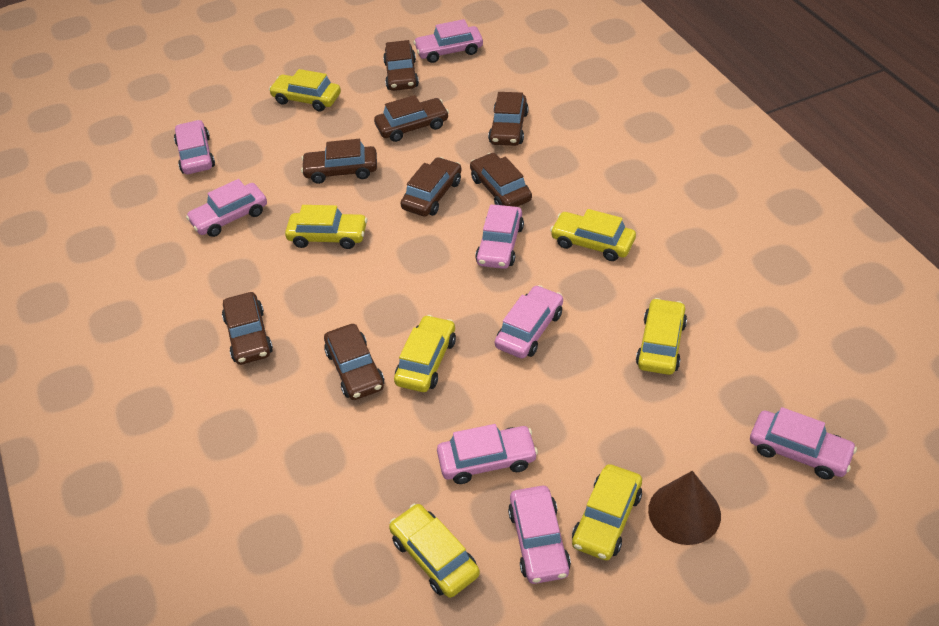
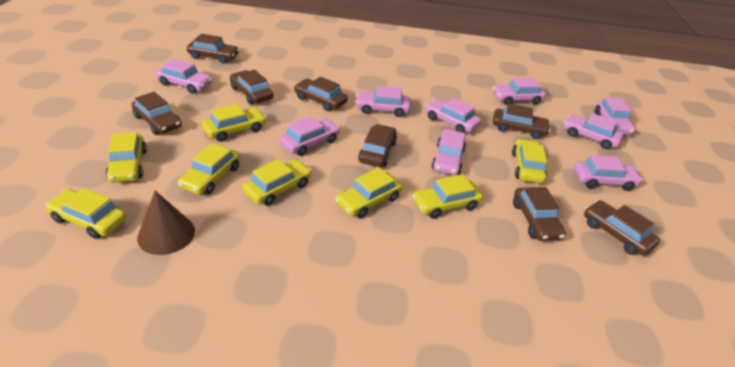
pink car: 8 -> 9
yellow car: 7 -> 8

